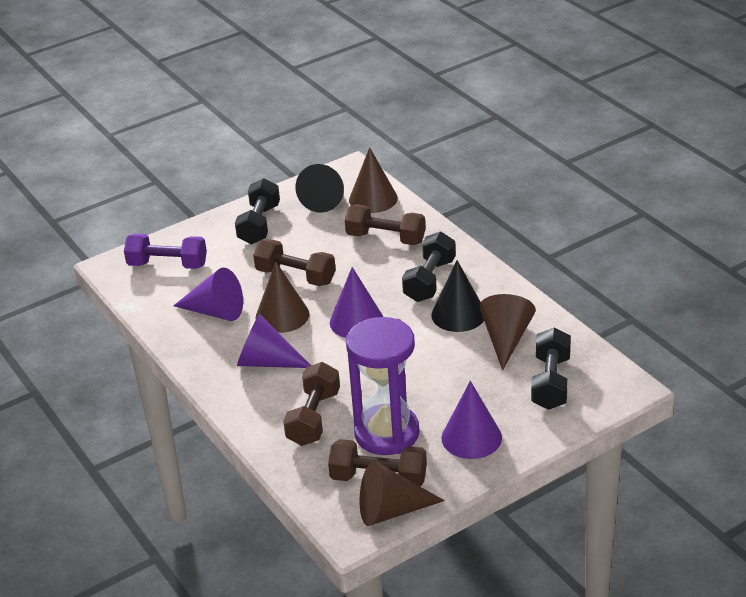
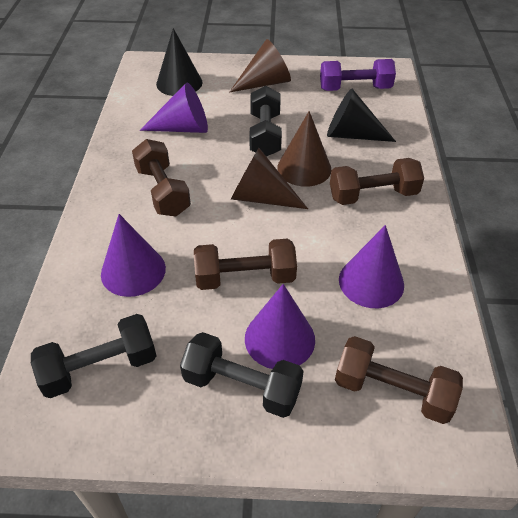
brown cone: 4 -> 3
purple hourglass: 1 -> 0

